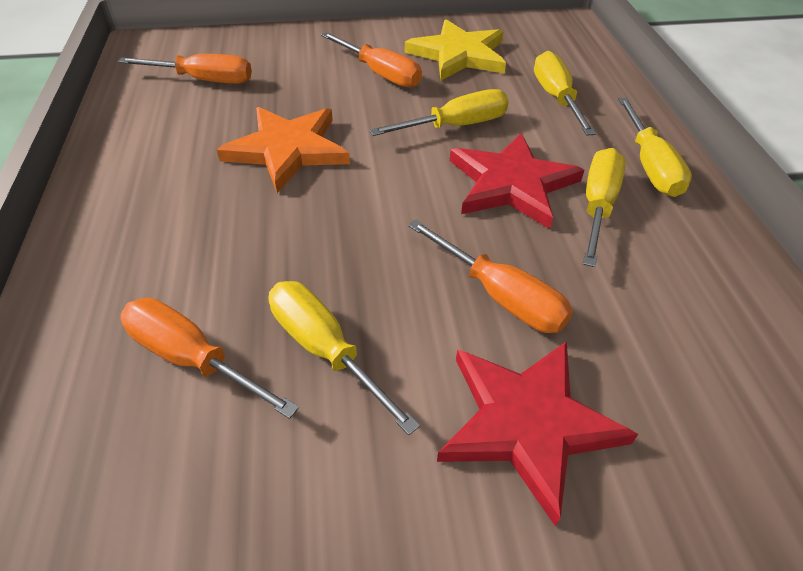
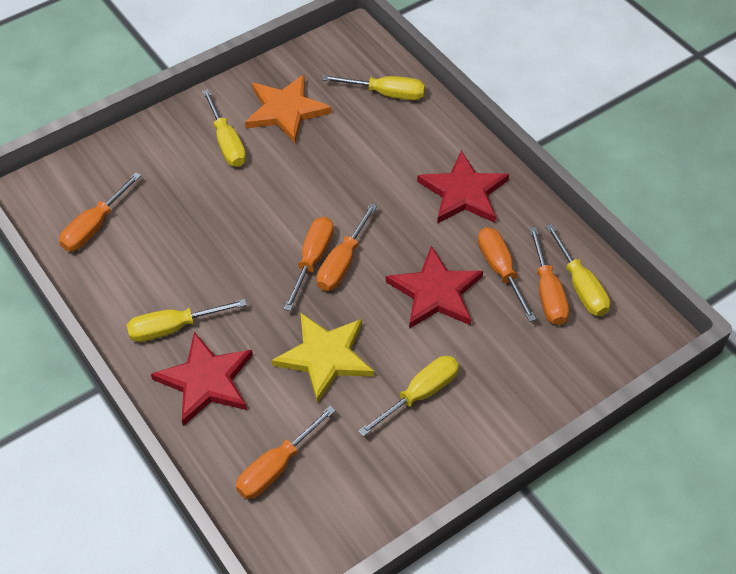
orange screwdriver: 4 -> 6
red star: 2 -> 3

